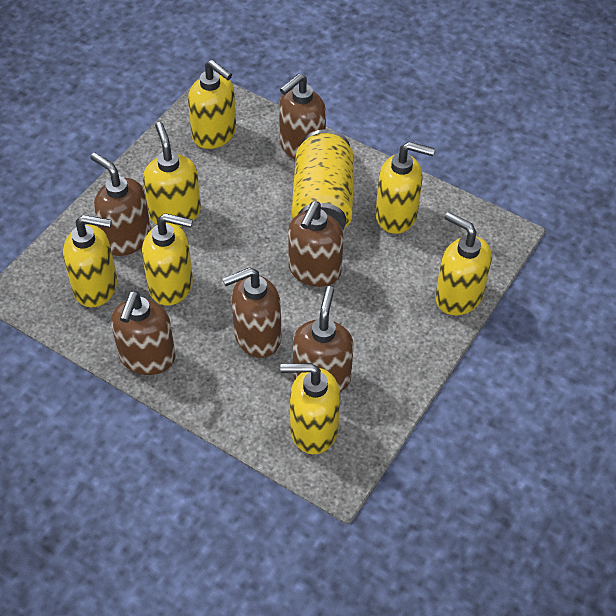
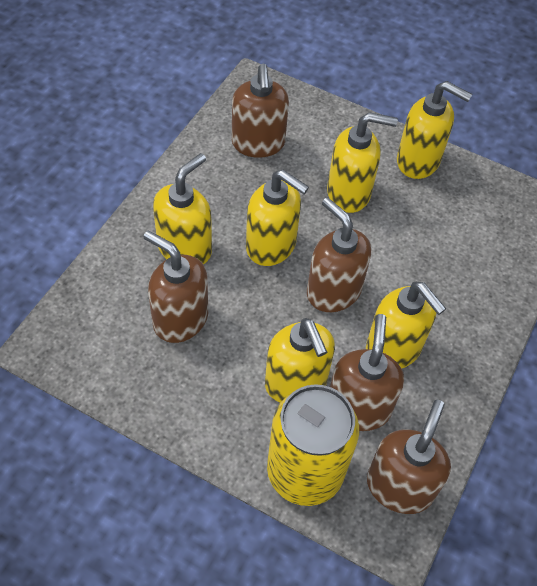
brown soap dispenser: 6 -> 5
yellow soap dispenser: 7 -> 6

